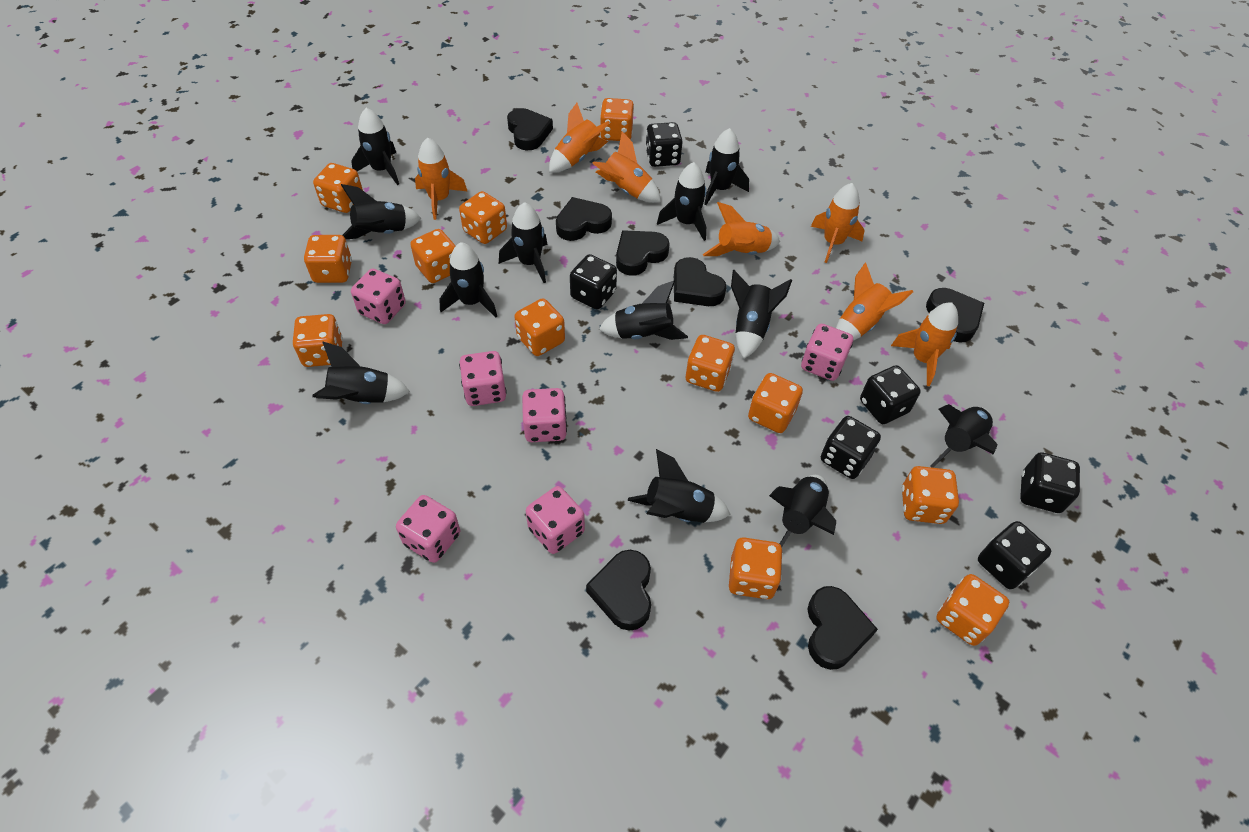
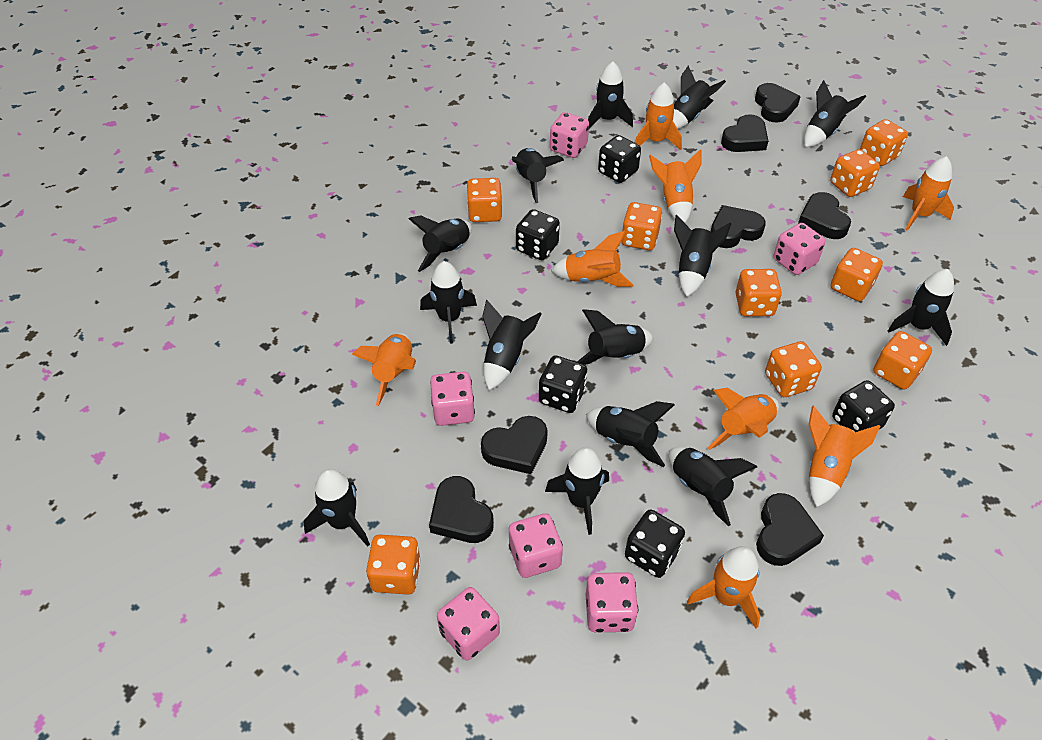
black dice: 6 -> 5
black rocket: 12 -> 14
orange dice: 12 -> 9
orange rocket: 7 -> 8

